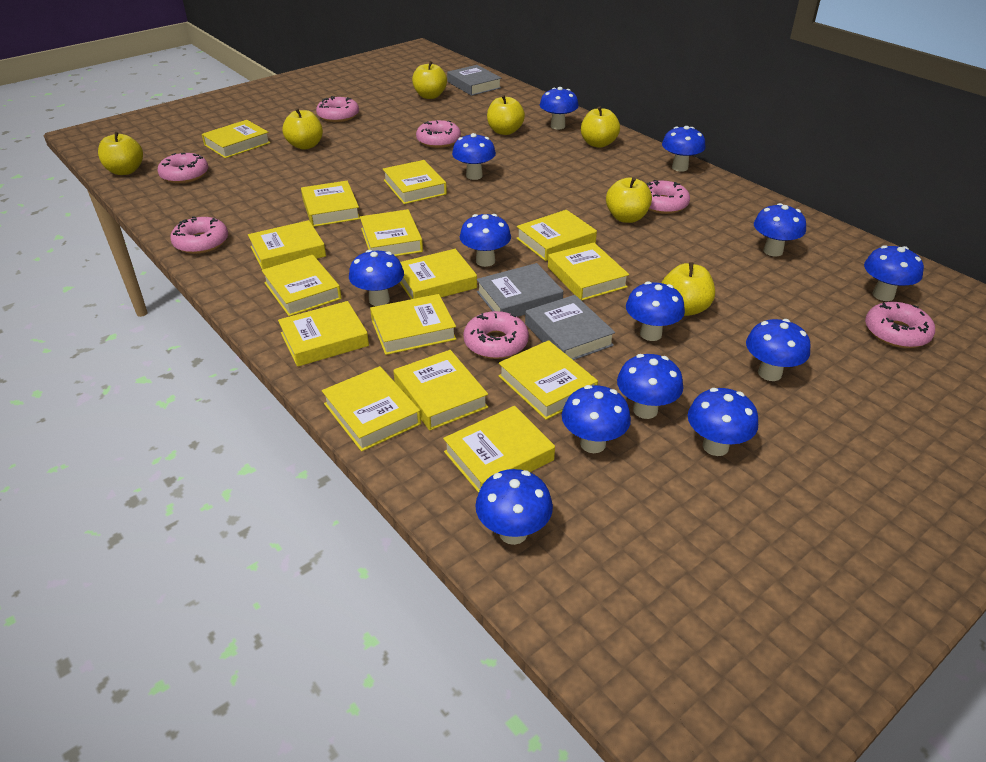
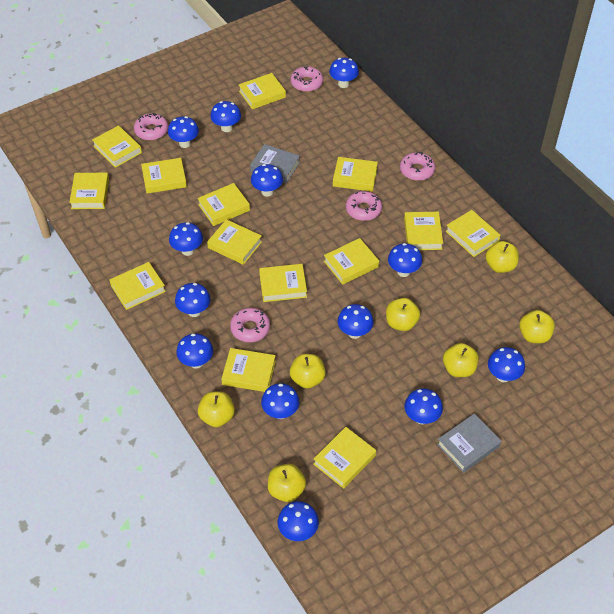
grey book: 3 -> 2
pink donut: 7 -> 5
yellow book: 15 -> 14

